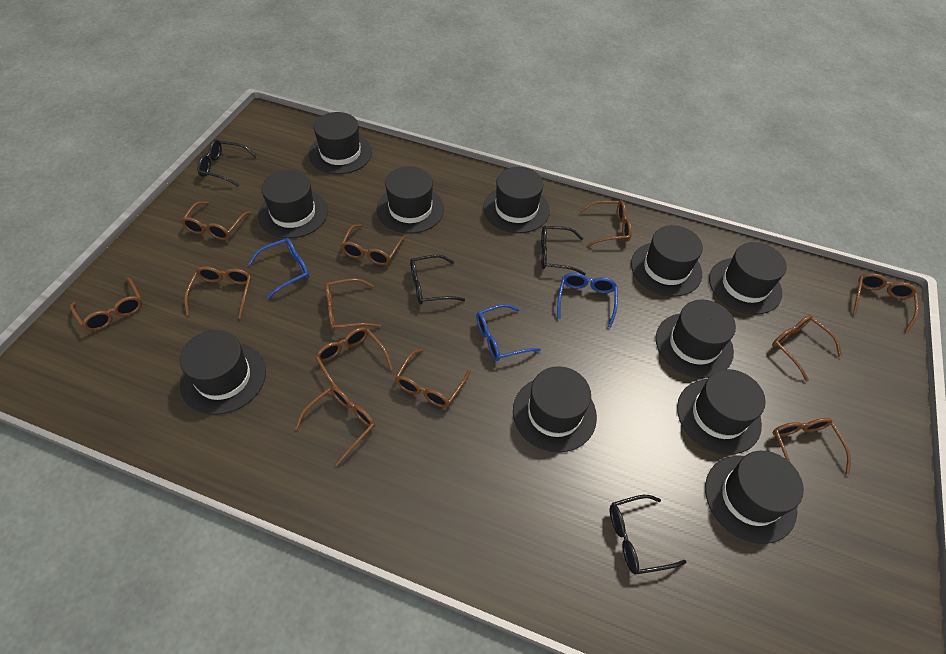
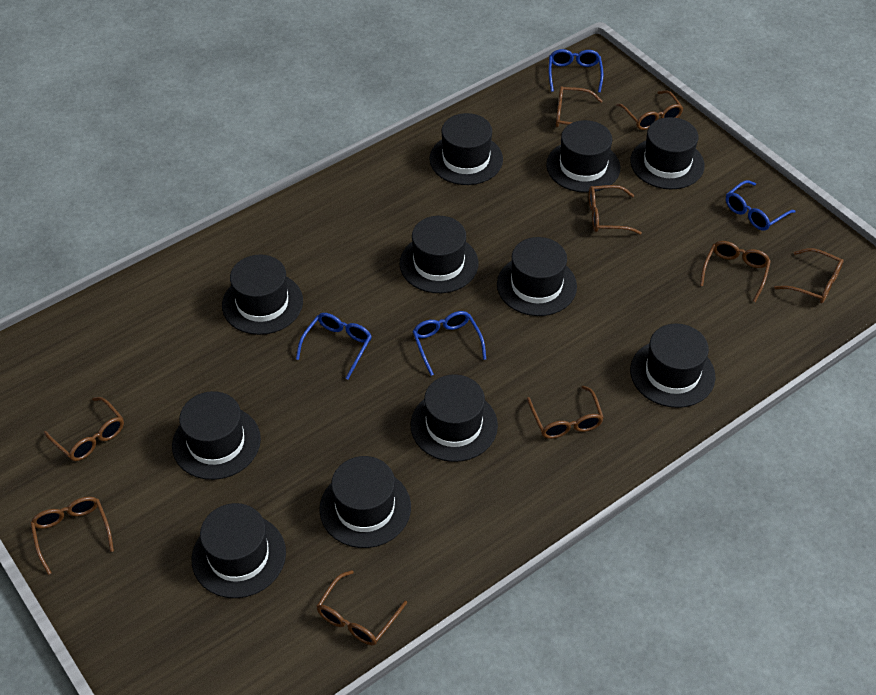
black glasses: 4 -> 0
blue glasses: 3 -> 4
brown glasses: 12 -> 9

